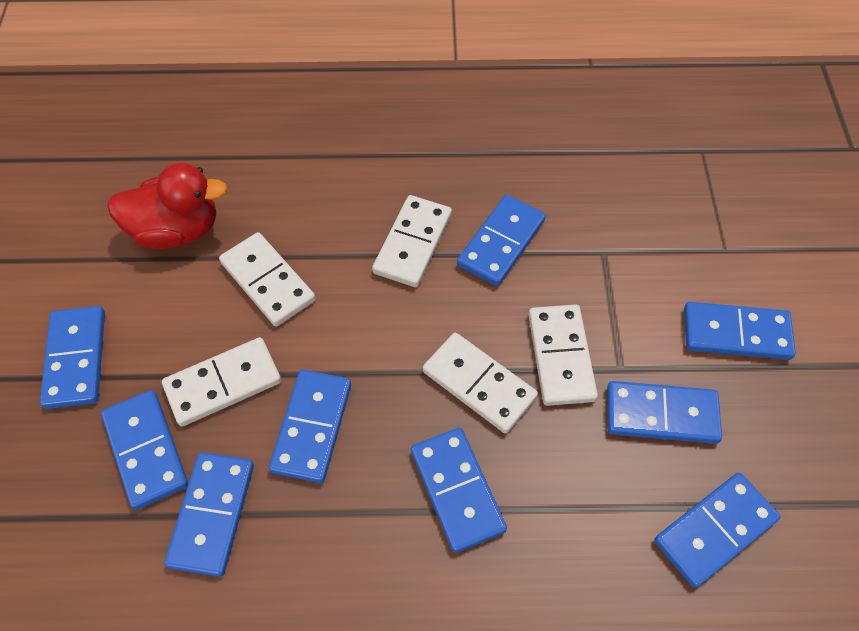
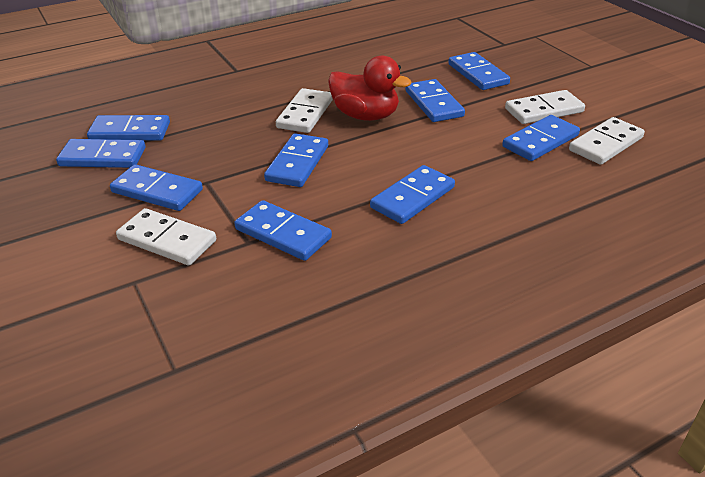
white domino: 5 -> 4

